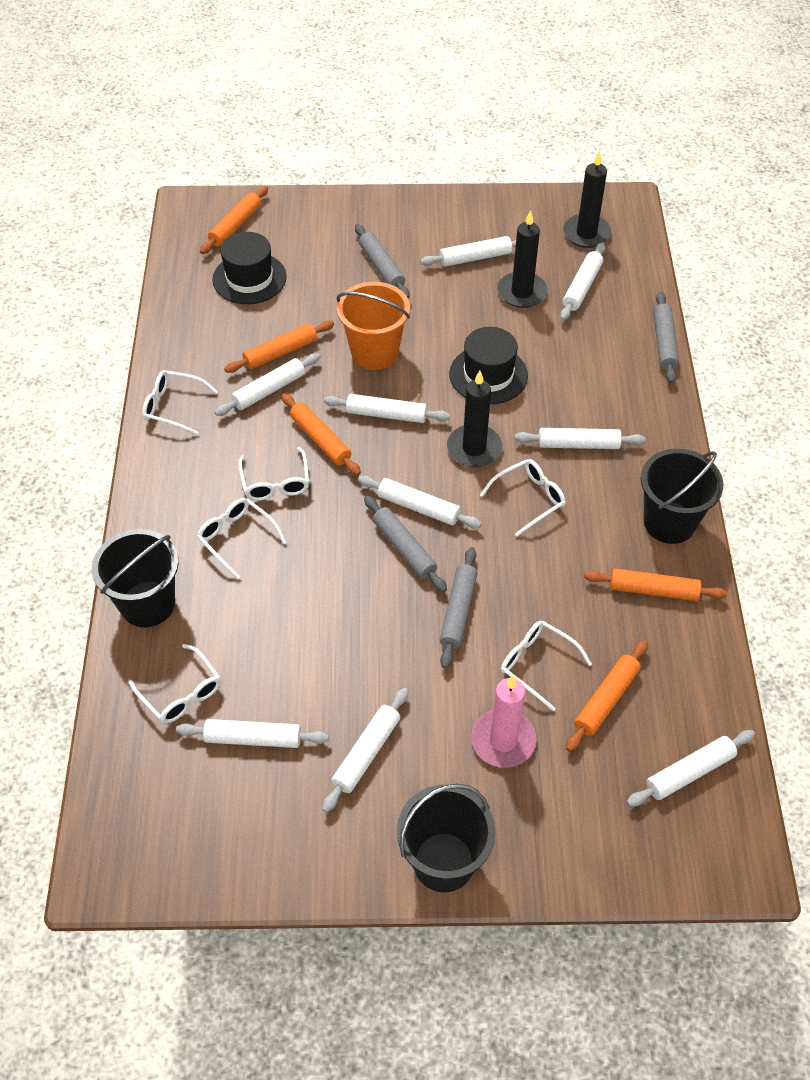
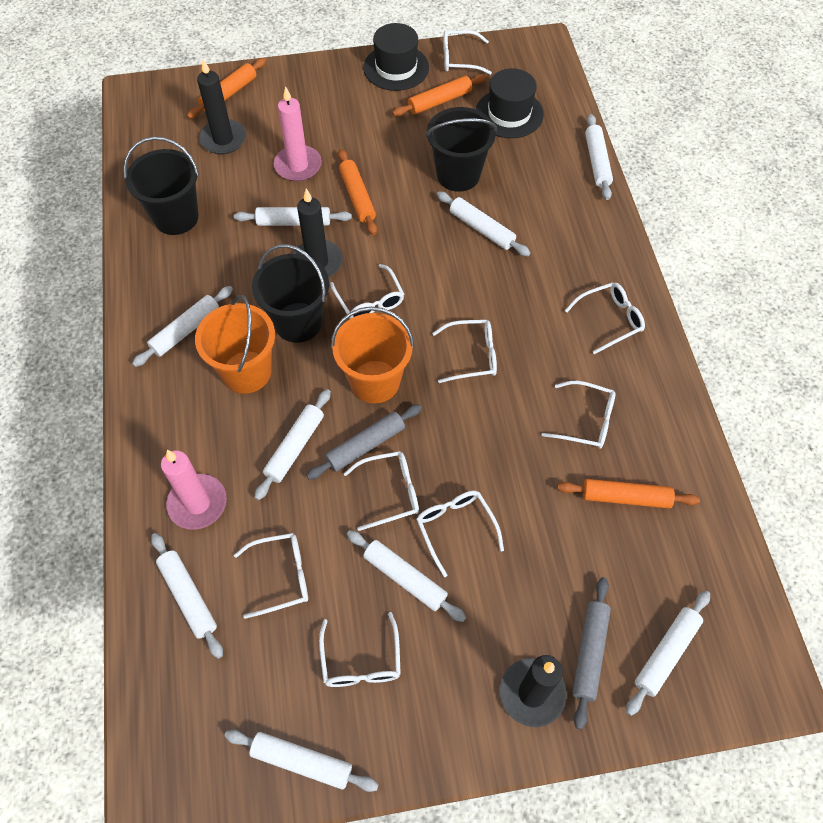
grey rolling pin: 4 -> 2
orange bucket: 1 -> 2
orange rolling pin: 5 -> 4
pink candle: 1 -> 2
white glasses: 6 -> 9

